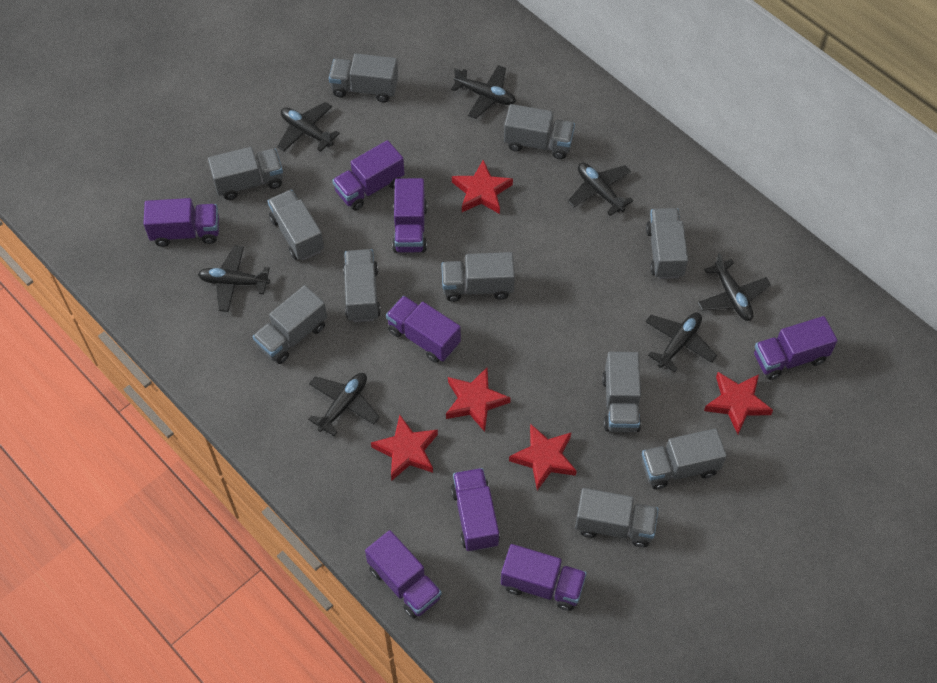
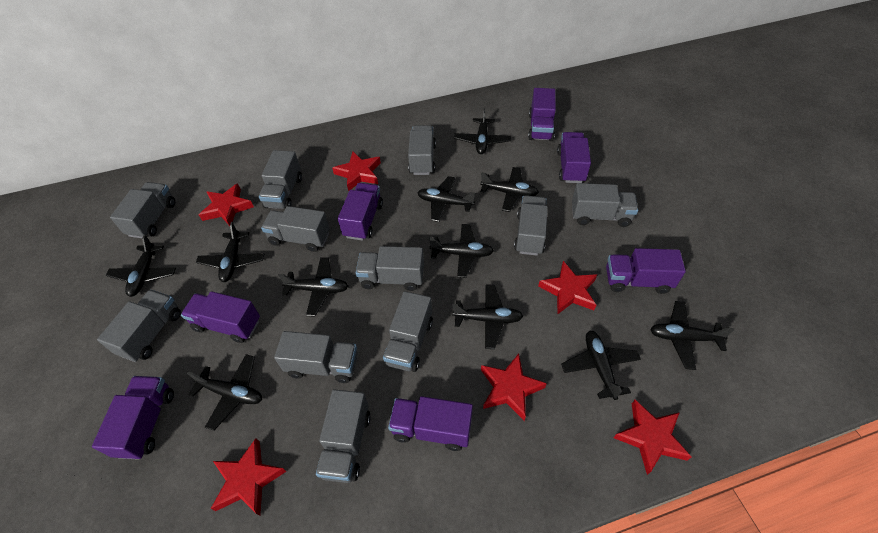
black plane: 7 -> 11
purple truck: 8 -> 7
red star: 5 -> 6

